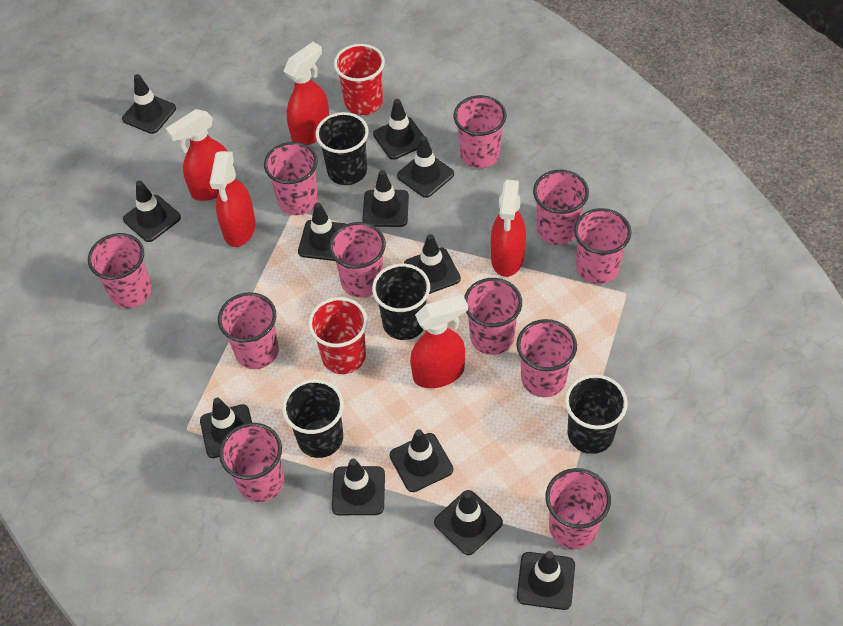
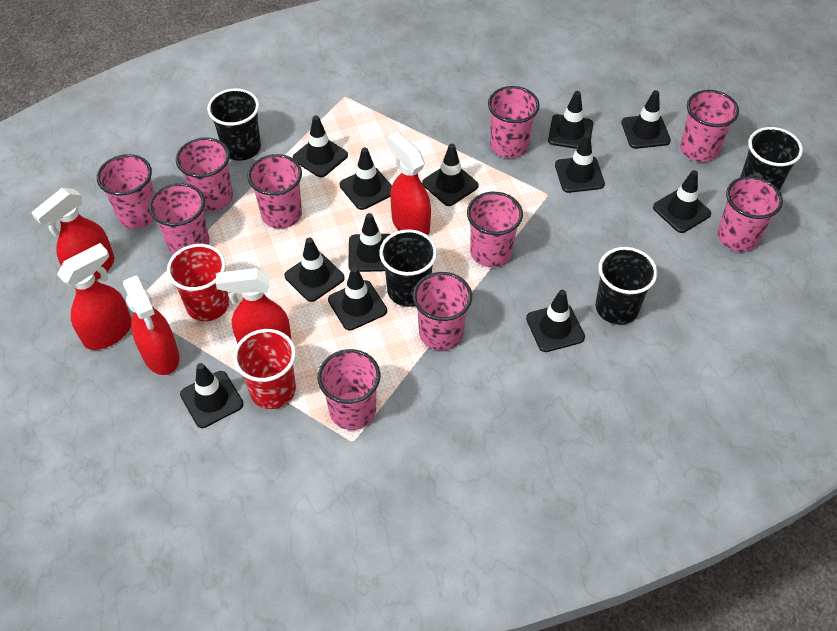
pink cup: 11 -> 10

